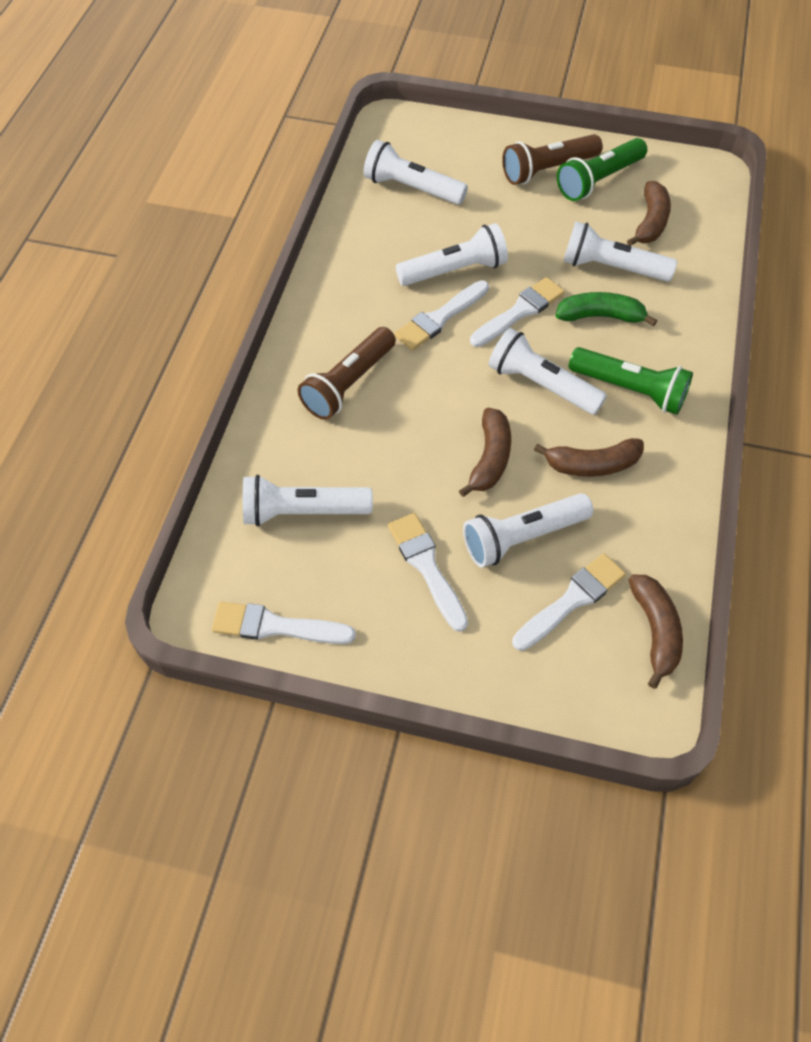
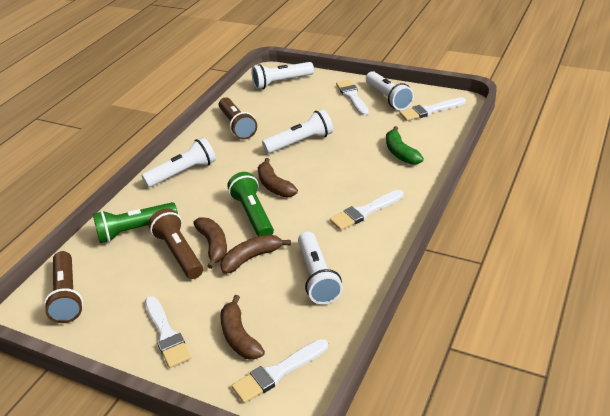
brown flashlight: 2 -> 3
white flashlight: 6 -> 5

